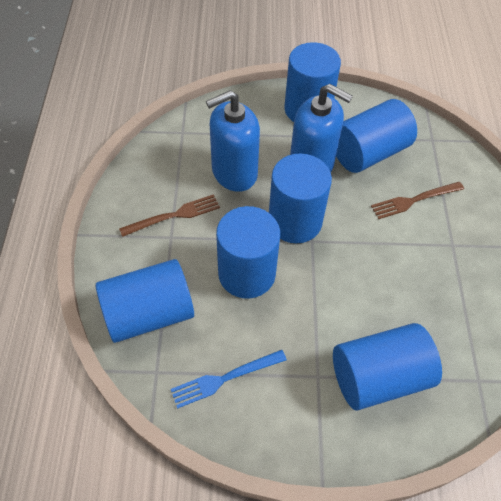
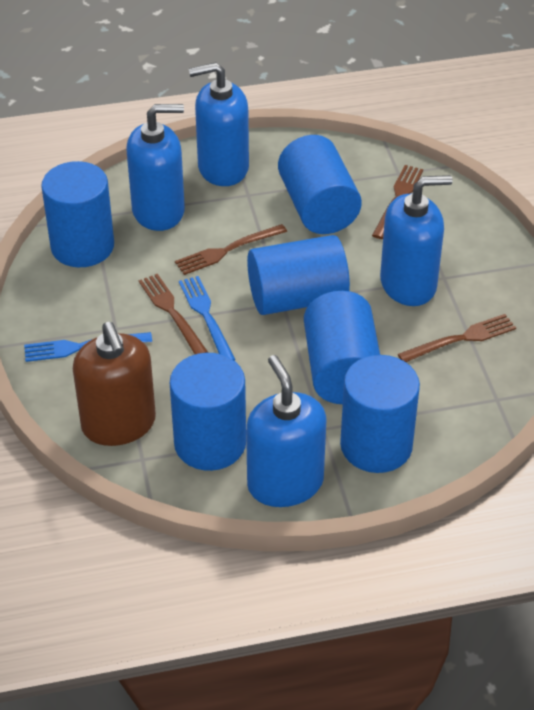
blue fork: 1 -> 2
blue soap dispenser: 2 -> 4
brown fork: 2 -> 4
brown soap dispenser: 0 -> 1

